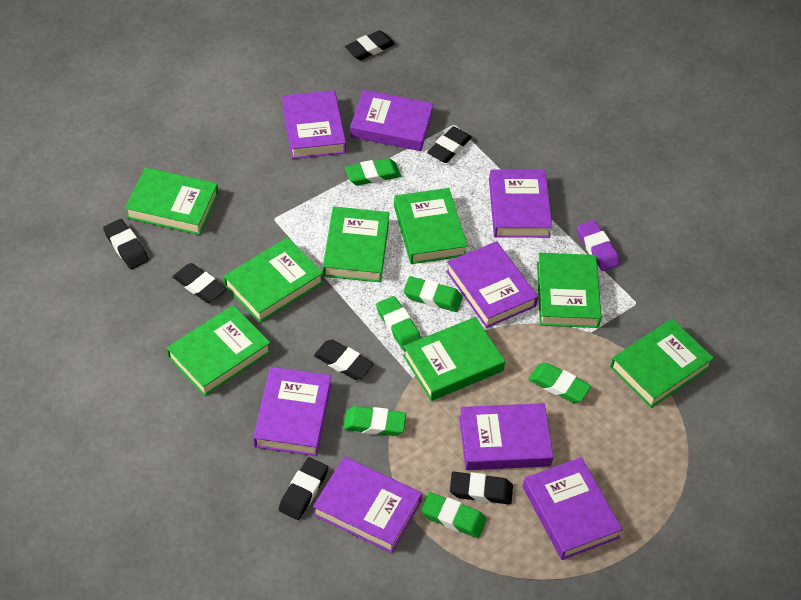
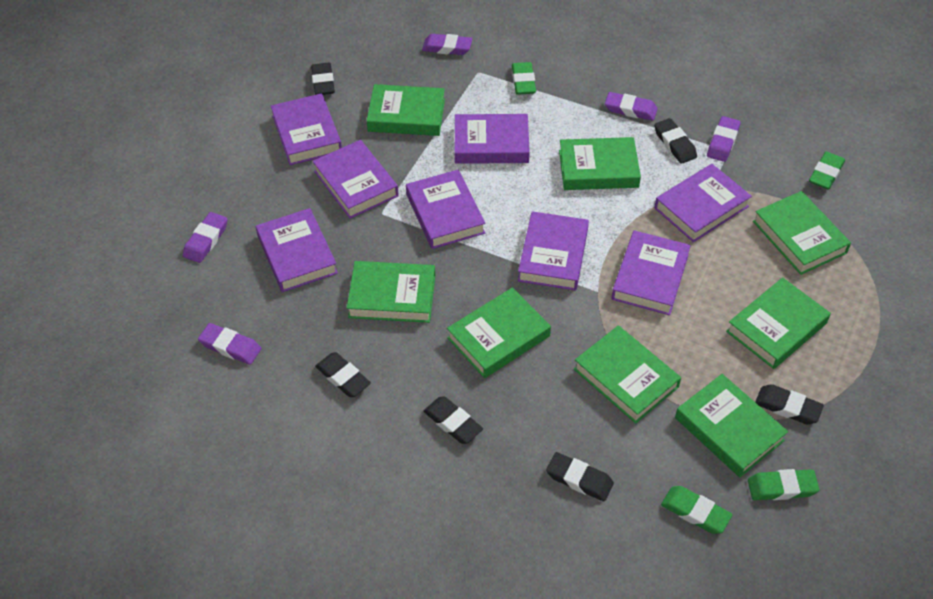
black eraser: 7 -> 6
green eraser: 6 -> 4
purple eraser: 1 -> 5

